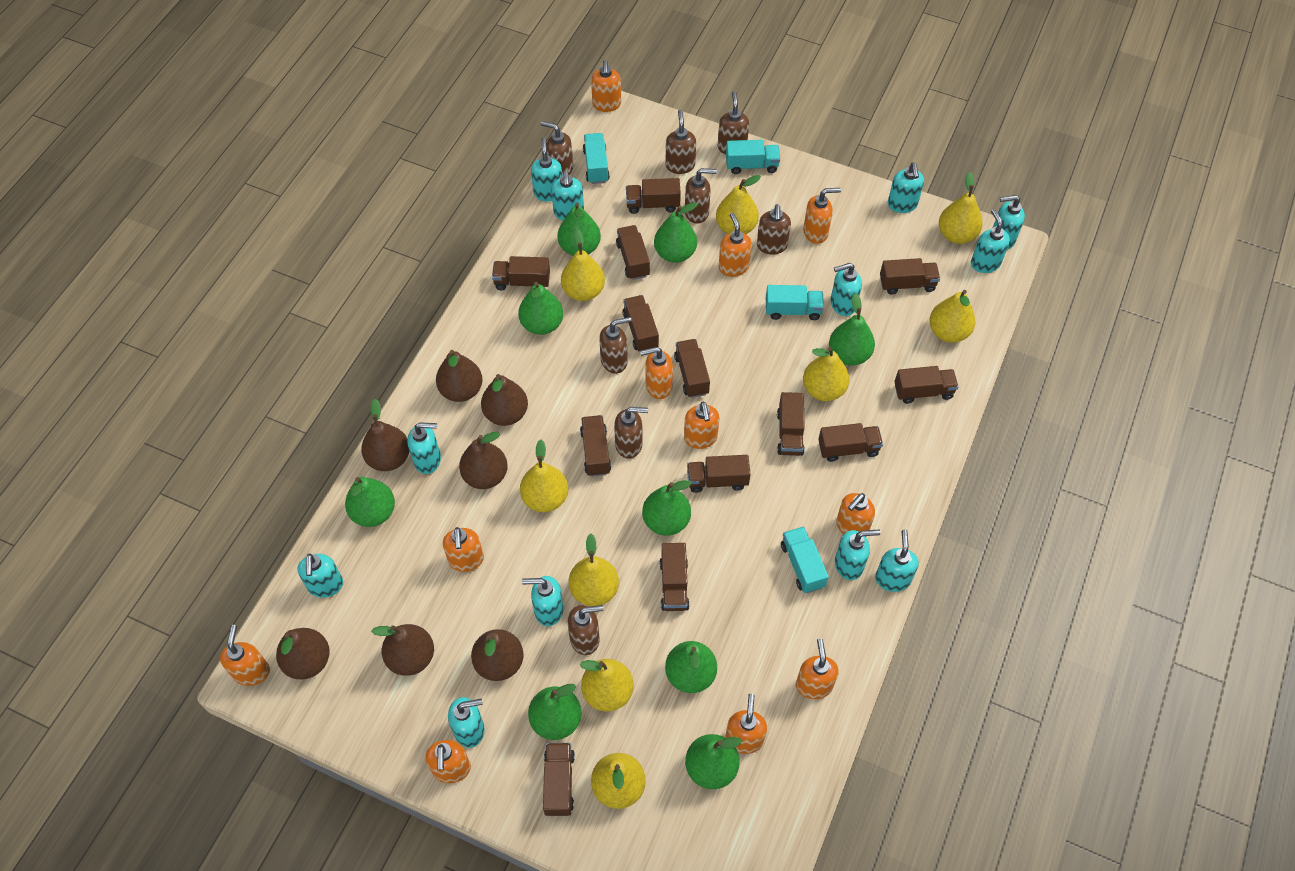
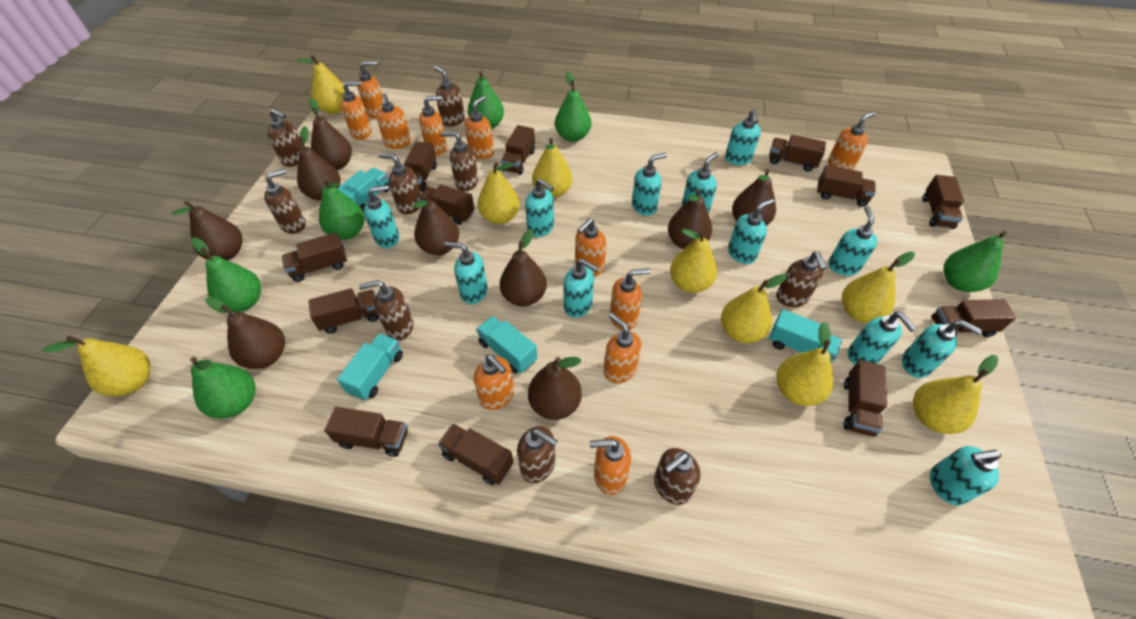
brown pear: 7 -> 9
brown soap dispenser: 8 -> 9
brown truck: 13 -> 12
green pear: 9 -> 6

